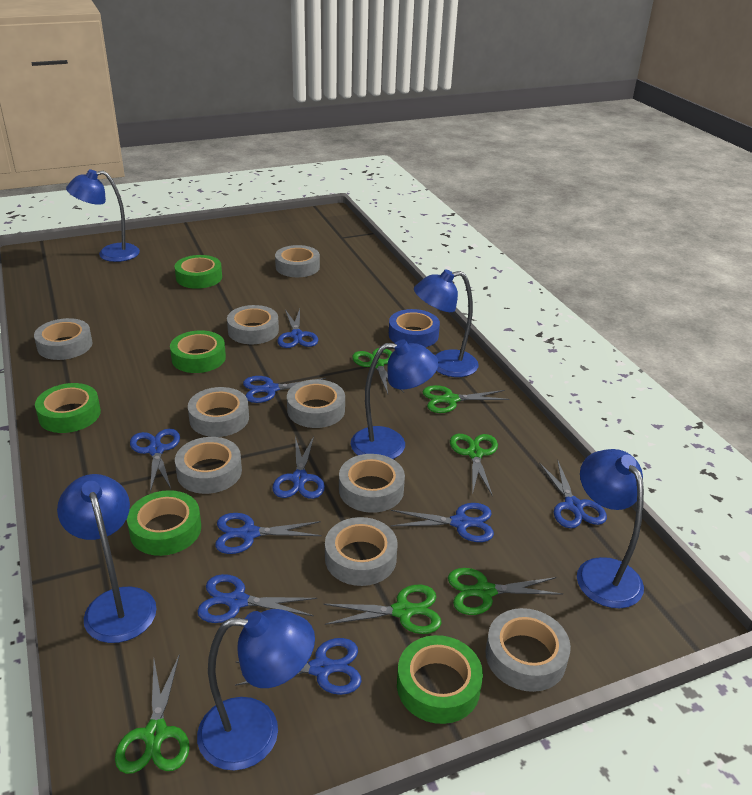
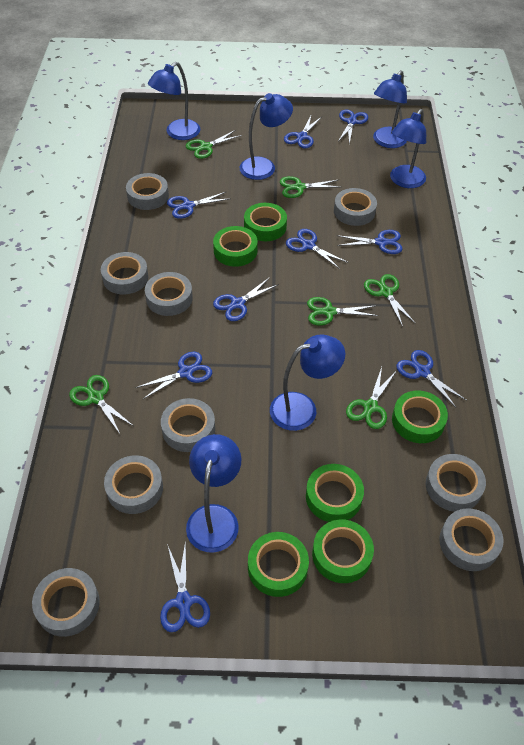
blue tape: 1 -> 0
green tape: 5 -> 6

